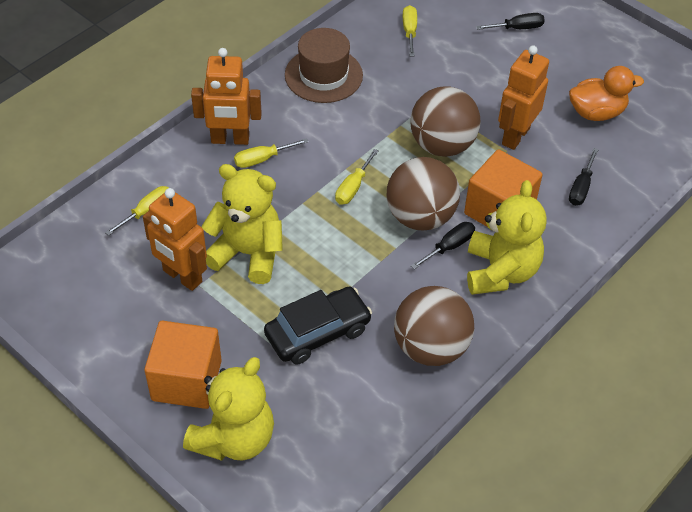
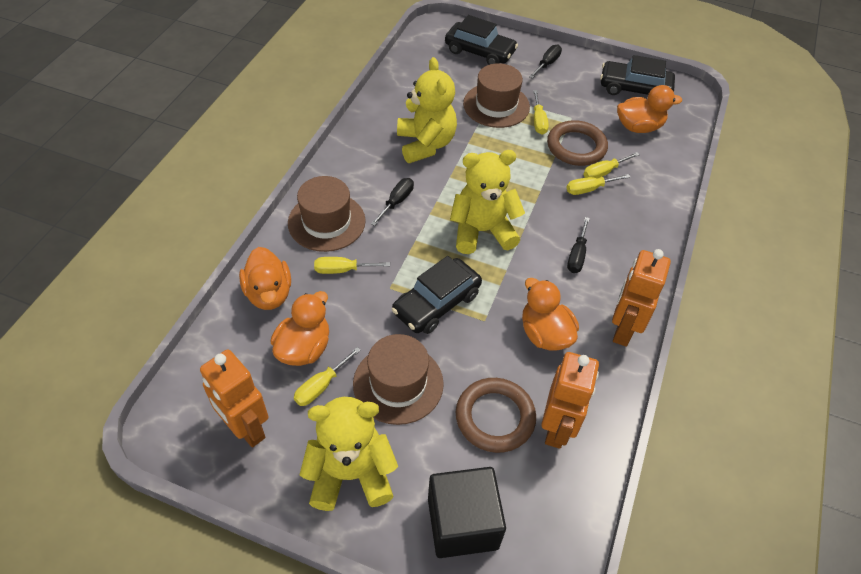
black car: 1 -> 3
black cube: 0 -> 1
brown ball: 3 -> 0
brown hat: 1 -> 3
brown ring: 0 -> 2
orange cube: 2 -> 0
orange duck: 1 -> 4
yellow screwdriver: 4 -> 5

